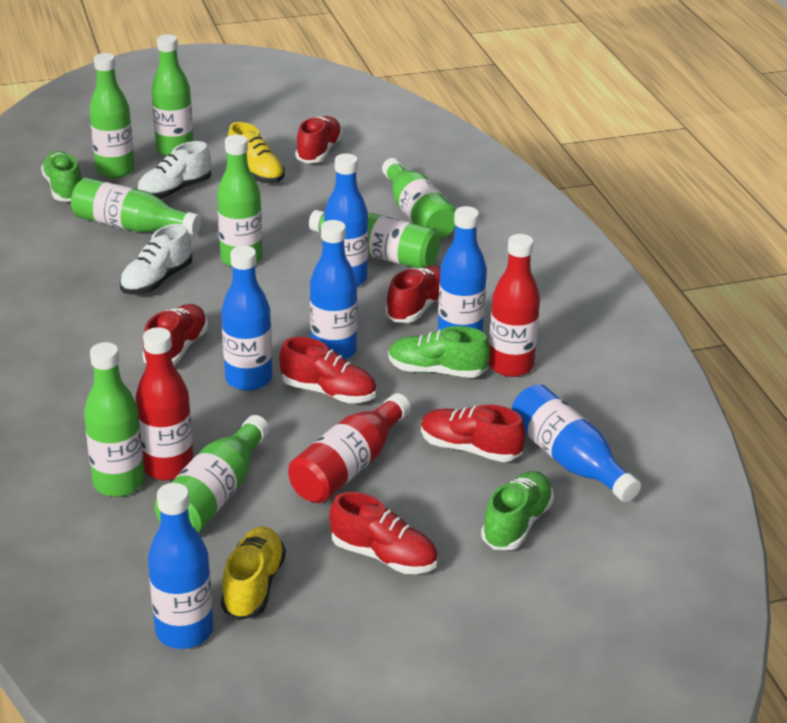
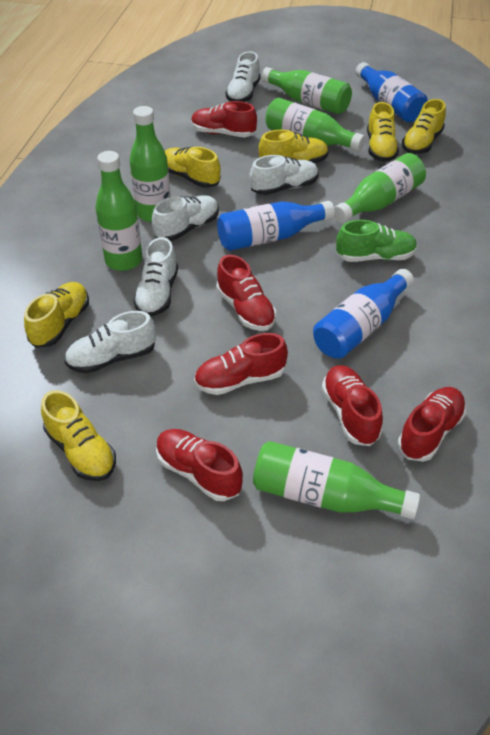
blue bottle: 6 -> 3
green bottle: 8 -> 6
green shoe: 3 -> 1
red bottle: 3 -> 0
white shoe: 2 -> 5
yellow shoe: 2 -> 6

